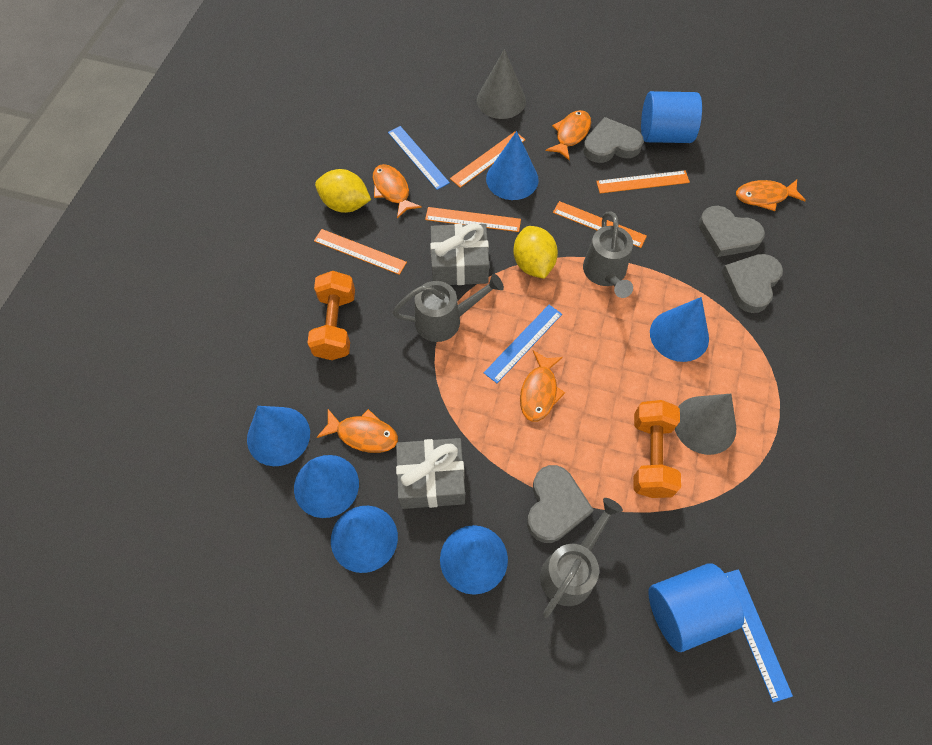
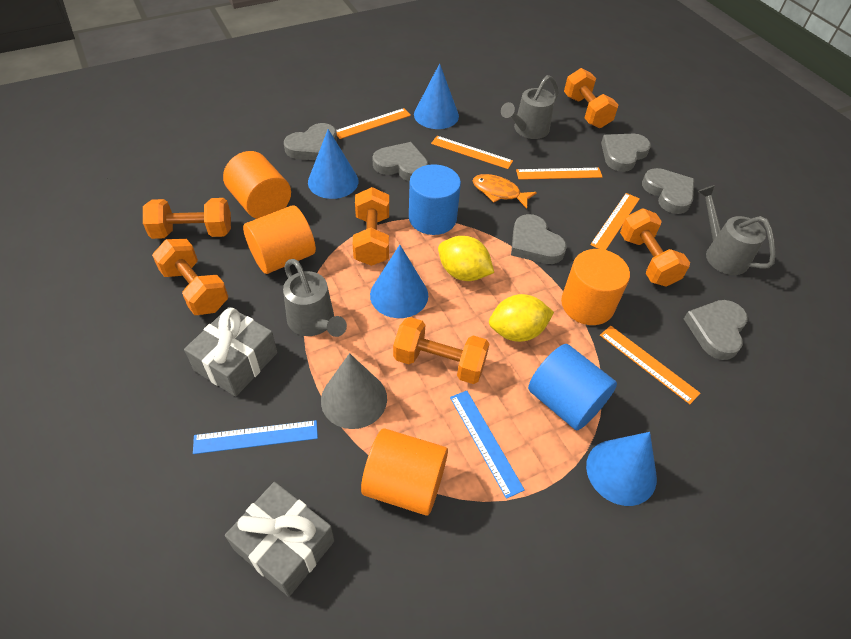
blue cone: 6 -> 4
blue ruler: 3 -> 2
grey cone: 2 -> 1
grey heart: 4 -> 6
orange cylinder: 0 -> 4
orange dumbbell: 2 -> 6
orange fish: 5 -> 1

